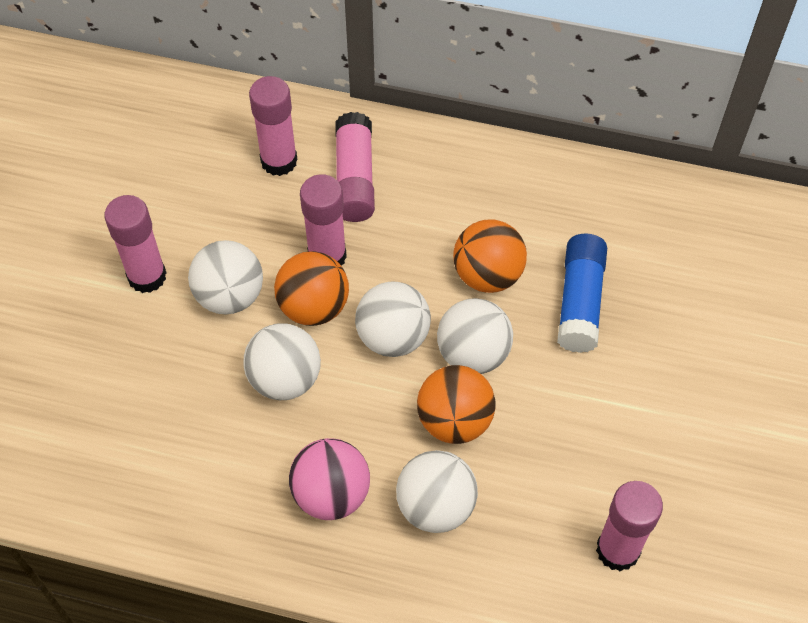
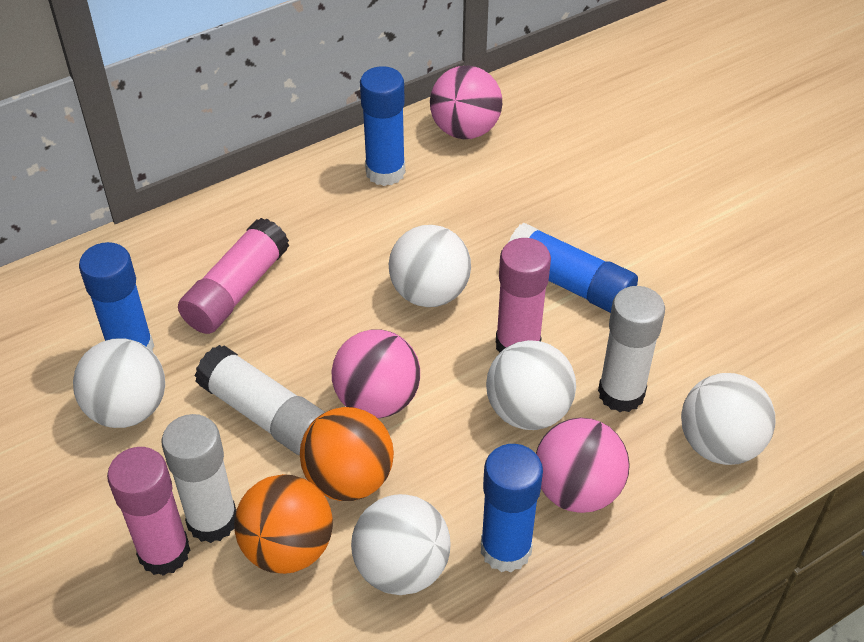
blue glue stick: 1 -> 4
orange ball: 3 -> 2
pink ball: 1 -> 3
pink glue stick: 5 -> 3
white glue stick: 0 -> 3

